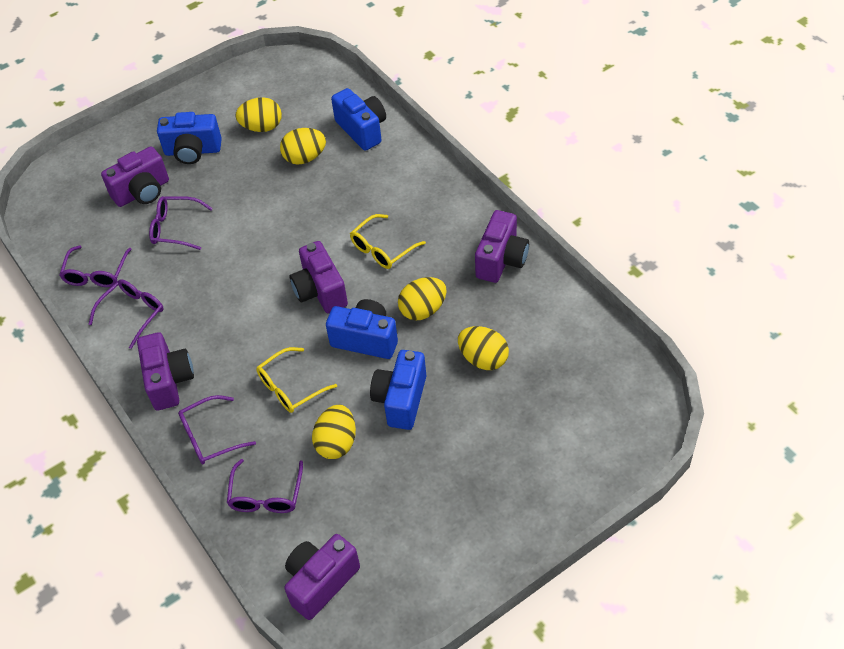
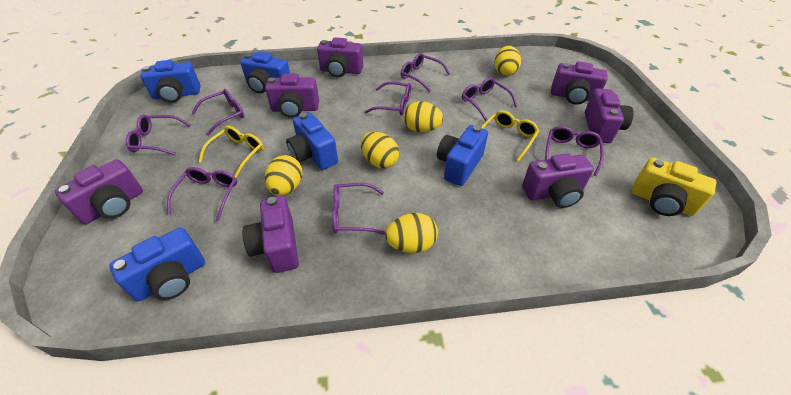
blue camera: 4 -> 5
purple camera: 5 -> 7
purple glasses: 5 -> 8
yellow camera: 0 -> 1

